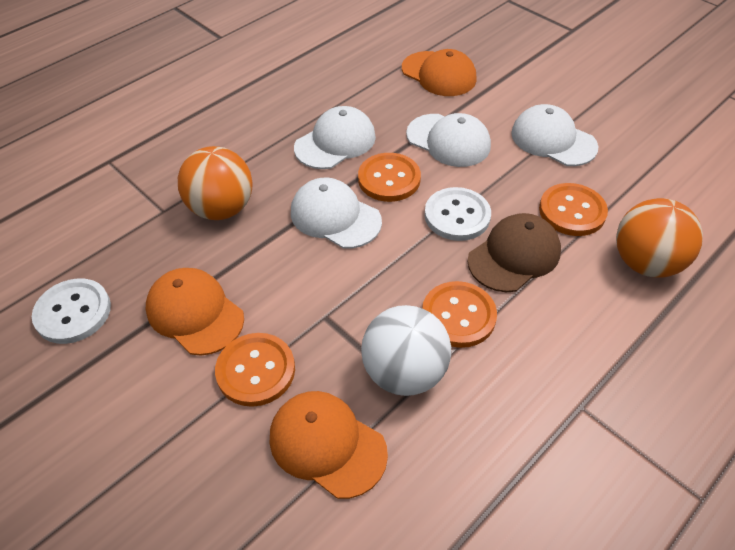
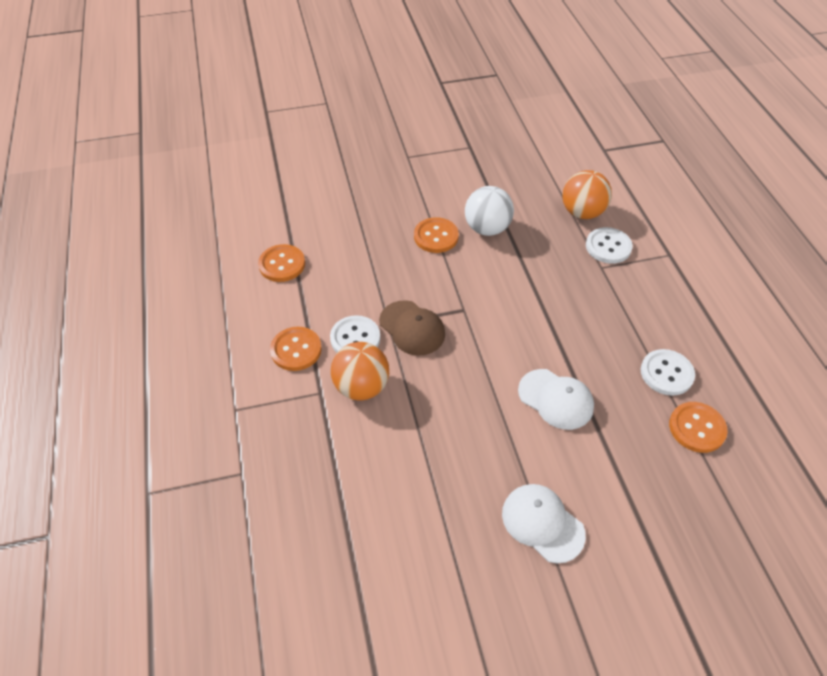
orange cap: 3 -> 0
white button: 2 -> 3
white cap: 4 -> 2

